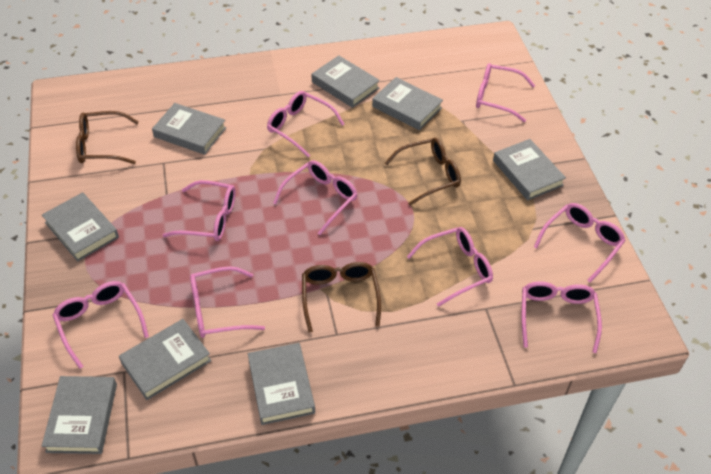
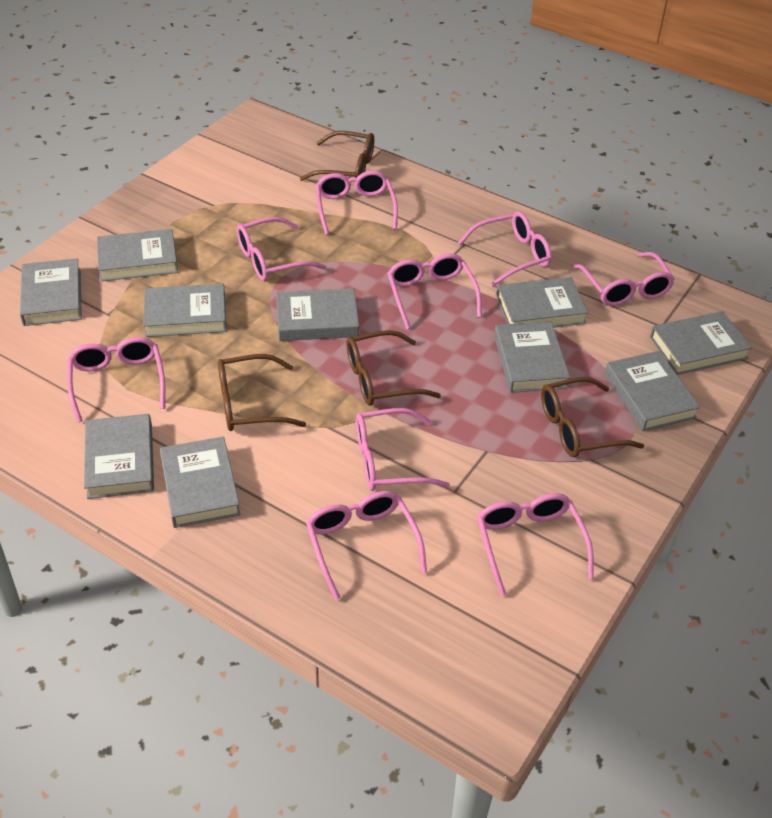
brown glasses: 3 -> 4
grey book: 8 -> 10

